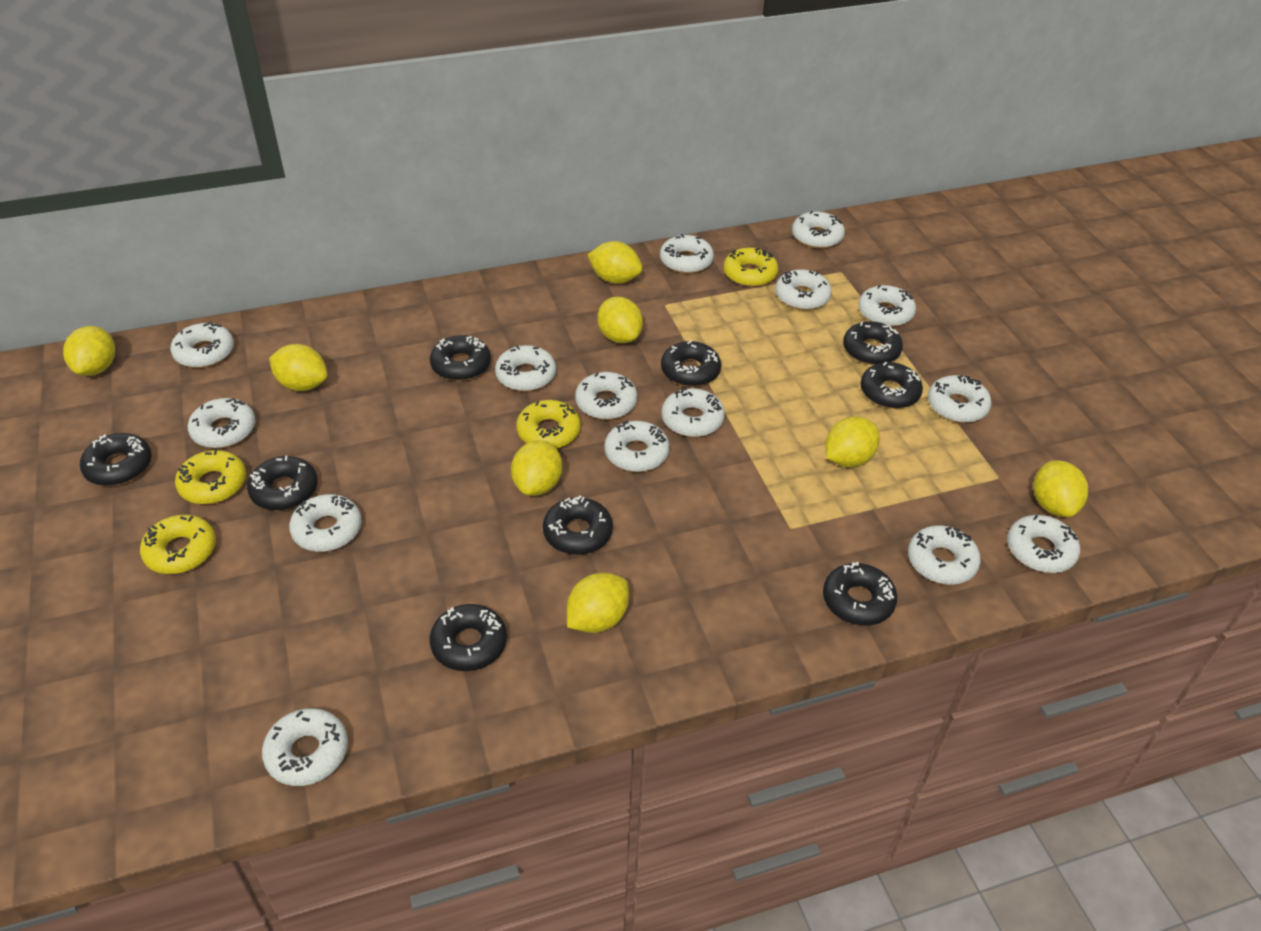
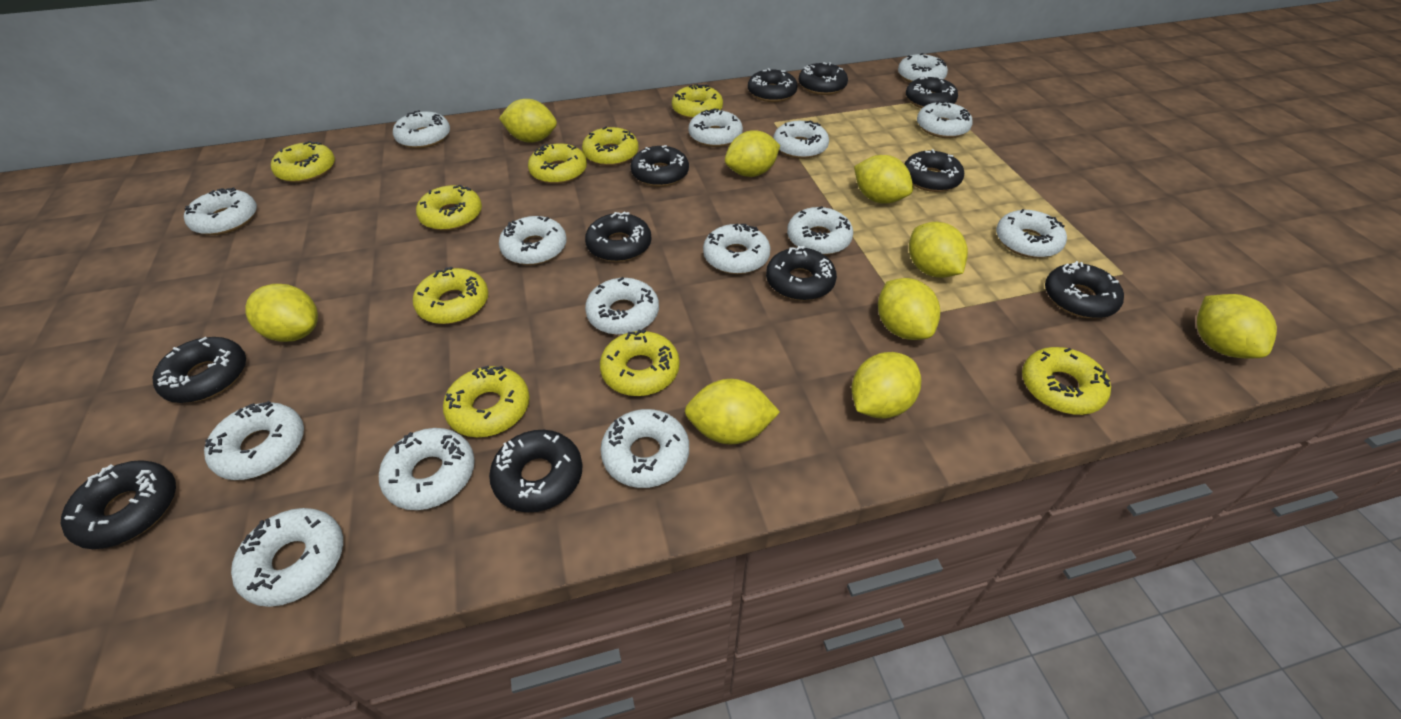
black donut: 9 -> 11
yellow donut: 4 -> 9
yellow lemon: 8 -> 9

